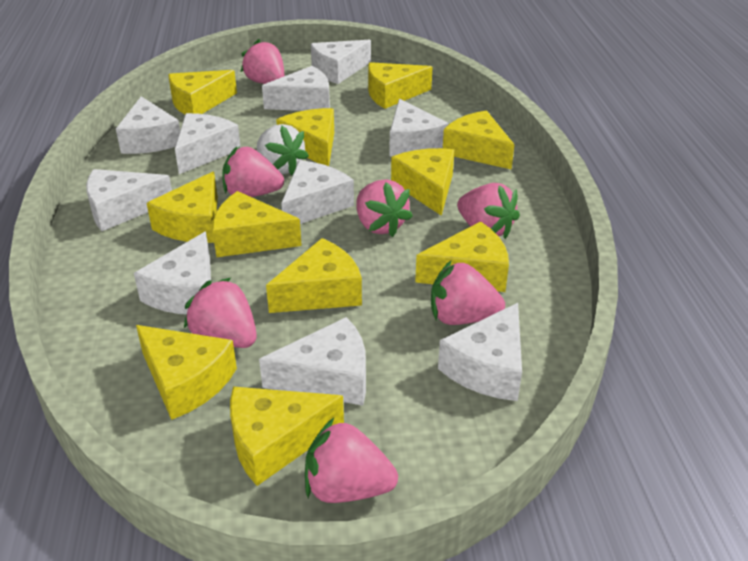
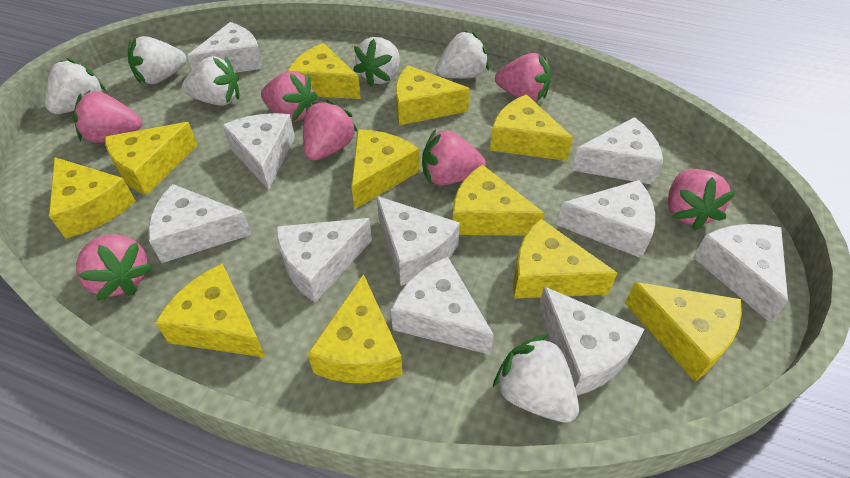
white strawberry: 1 -> 6

